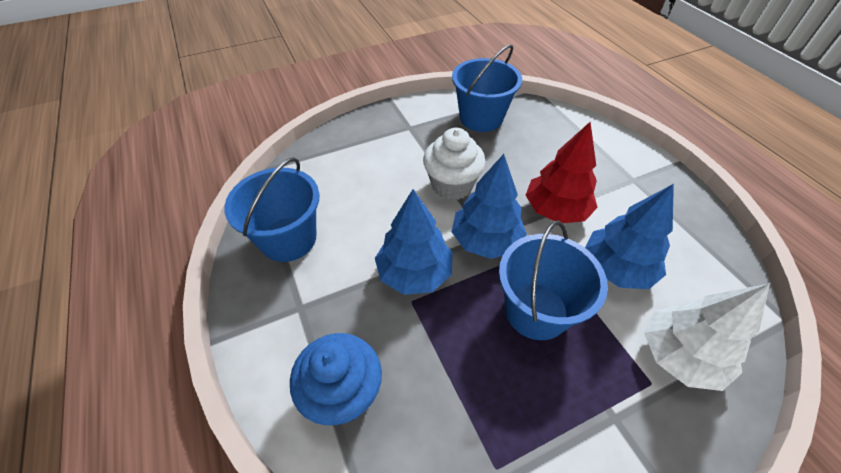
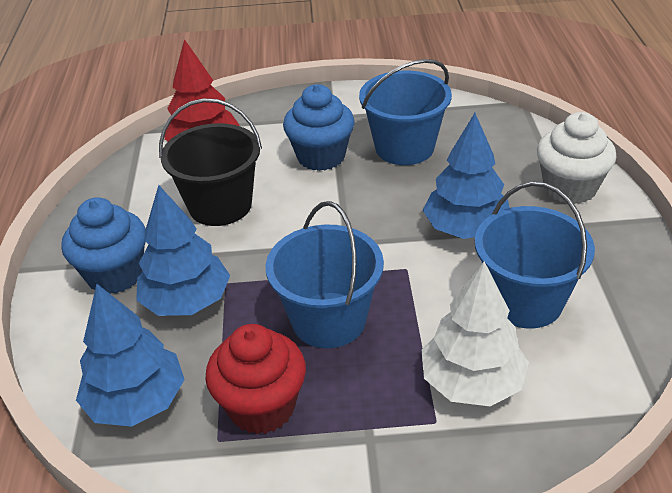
black bucket: 0 -> 1
blue cupcake: 1 -> 2
red cupcake: 0 -> 1

